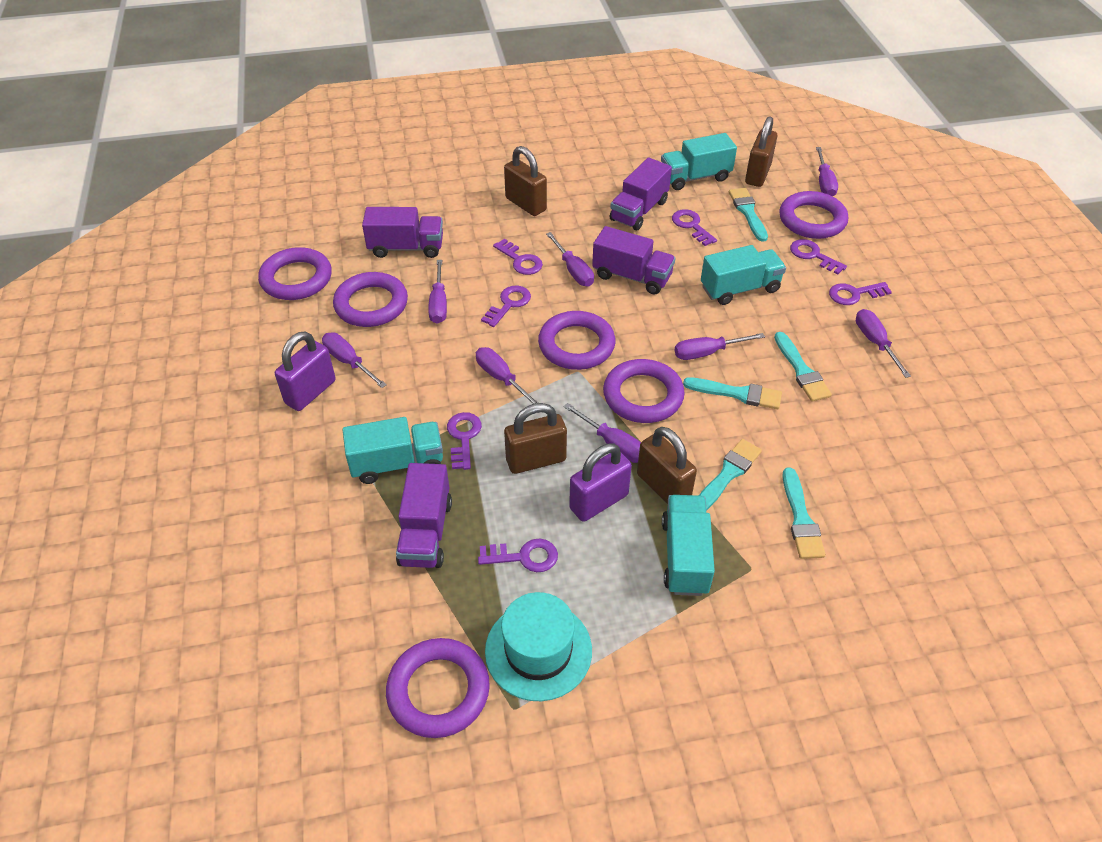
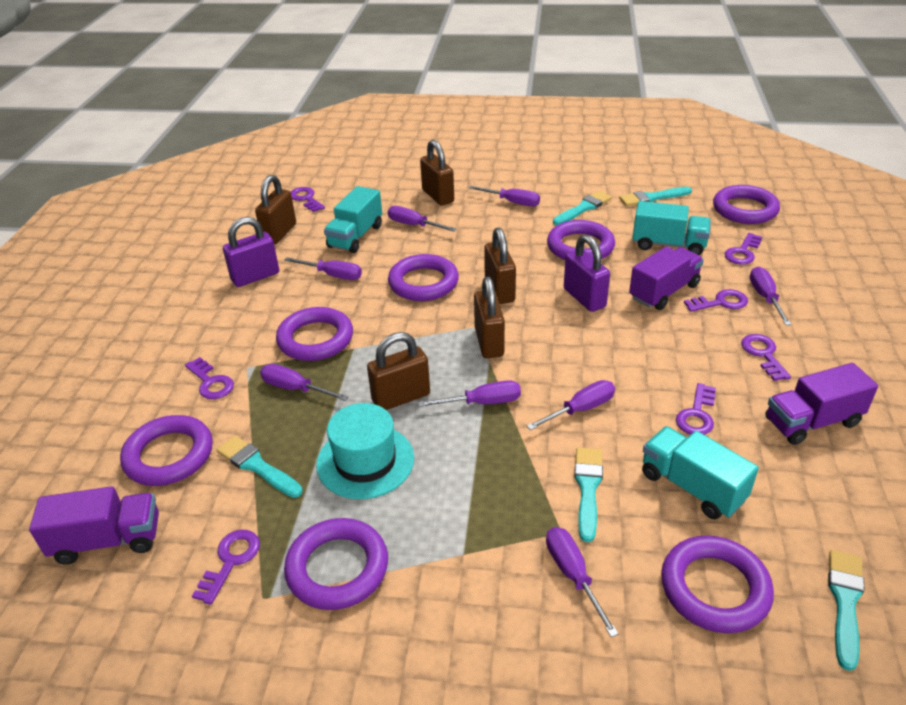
brown padlock: 4 -> 5
purple ring: 6 -> 7
purple truck: 4 -> 3
turquoise truck: 4 -> 3

